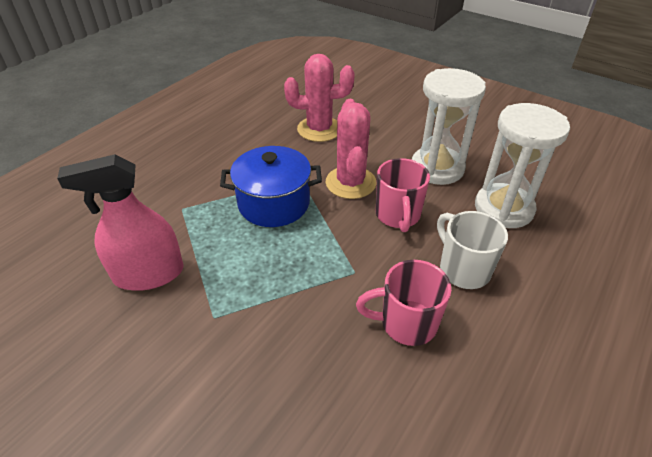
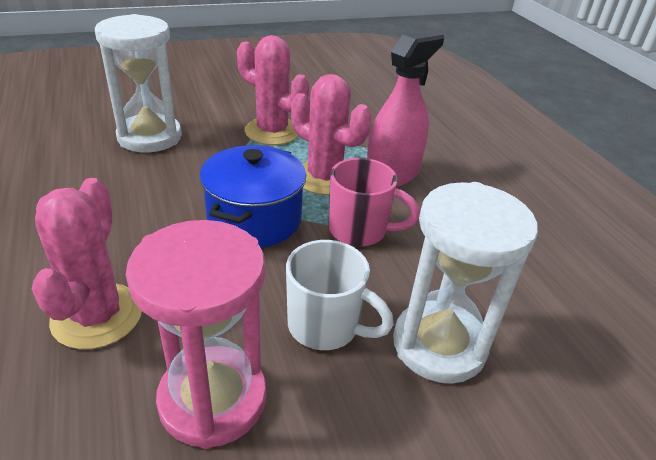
pink cactus: 2 -> 3
pink hourglass: 0 -> 1
pink mug: 2 -> 1

